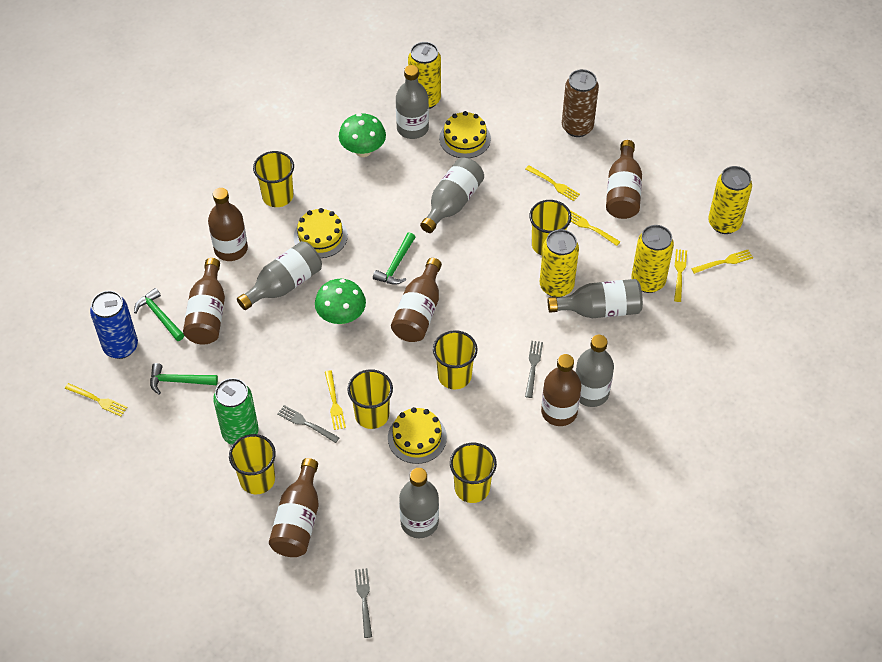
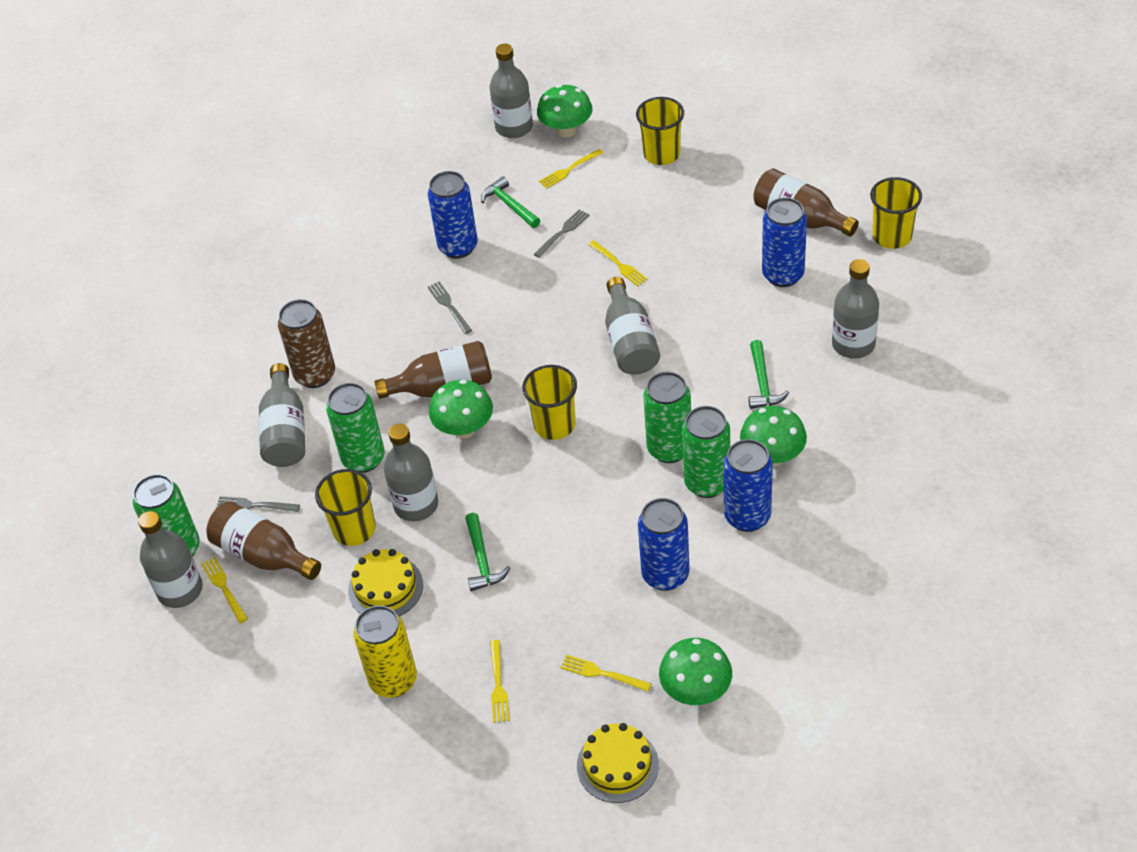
blue can: 1 -> 4
brown bottle: 6 -> 3
green can: 1 -> 4
green mushroom: 2 -> 4
yellow cake: 3 -> 2
yellow can: 4 -> 1
yellow cup: 6 -> 4
yellow fork: 6 -> 5

